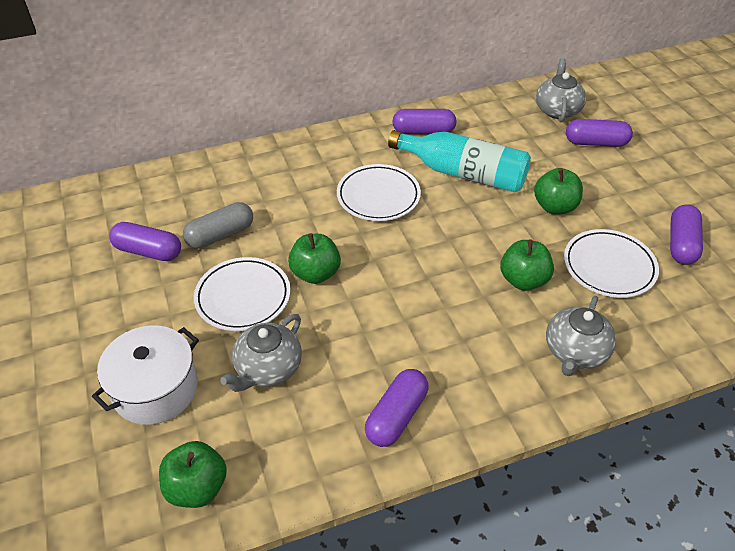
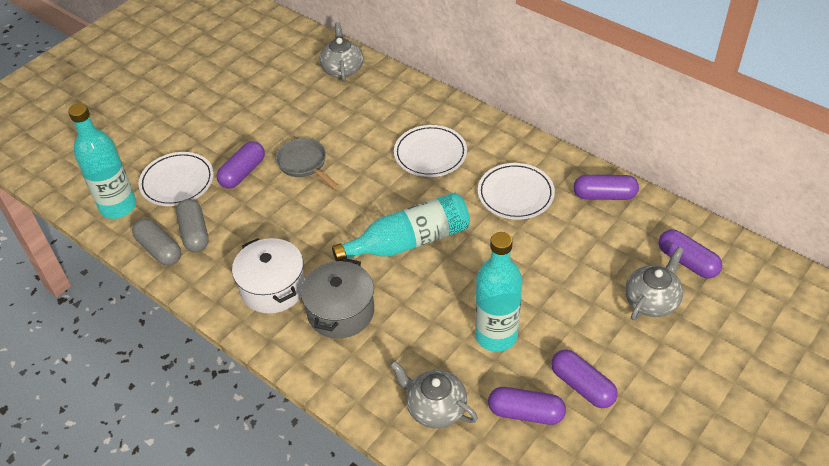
green apple: 4 -> 0
grey capsule: 1 -> 2
grey pan: 0 -> 1
grey pot: 0 -> 1
turquoise bottle: 1 -> 3

